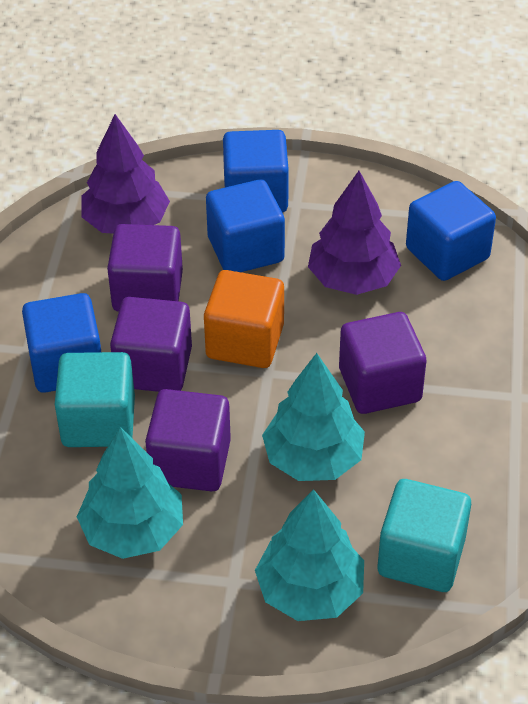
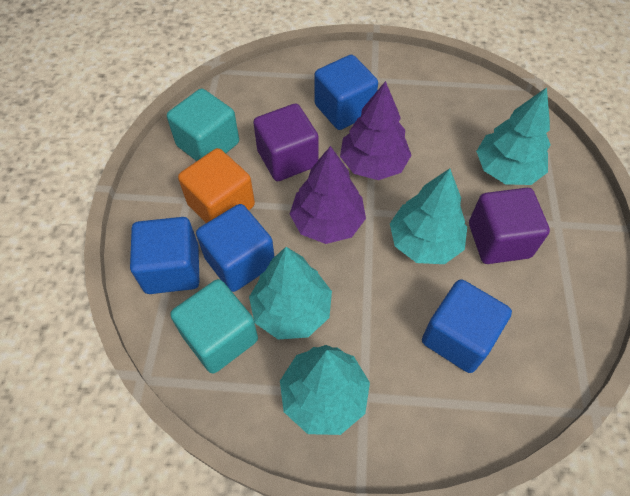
purple cube: 4 -> 2
turquoise tree: 3 -> 4

